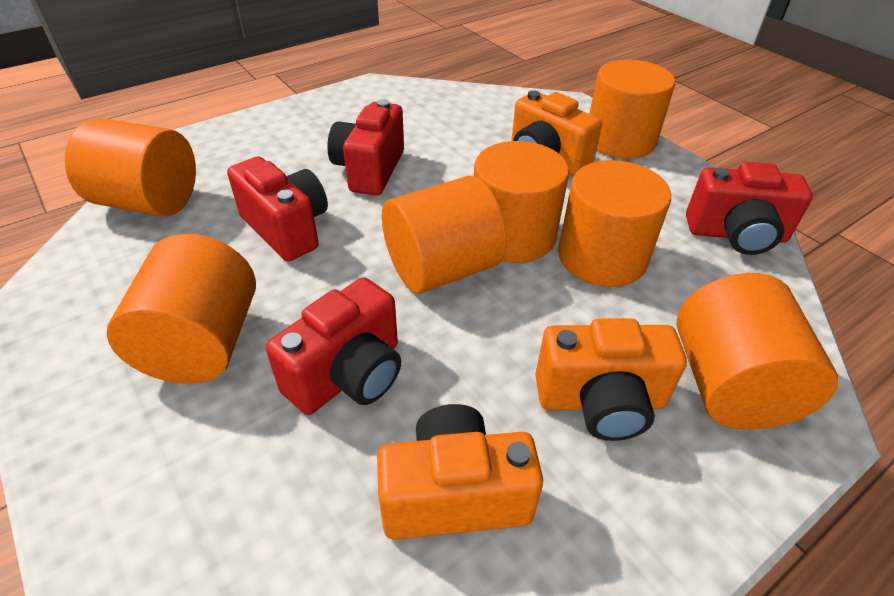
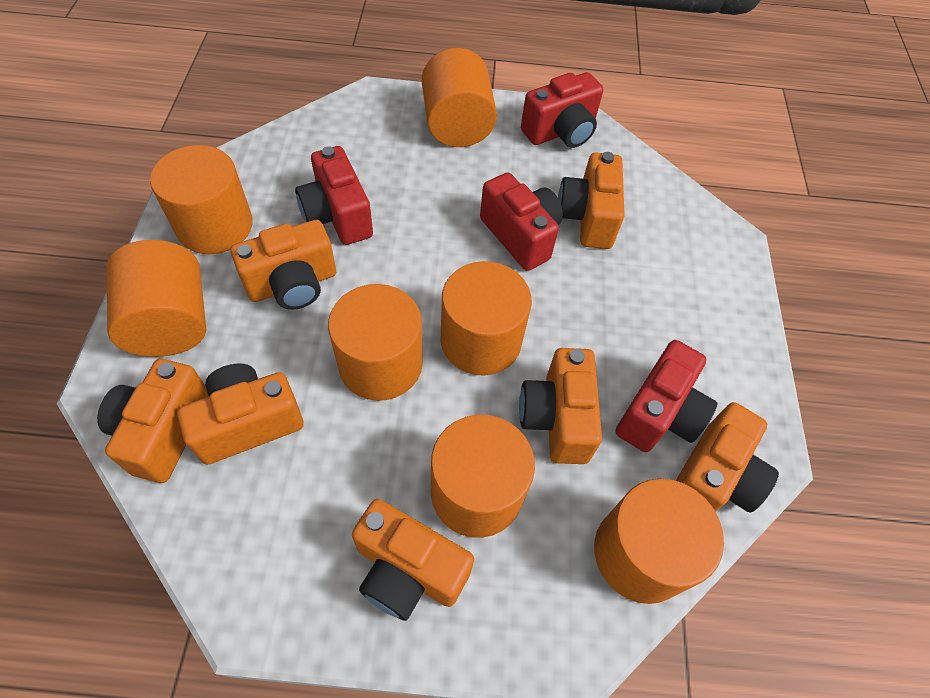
orange camera: 3 -> 7

